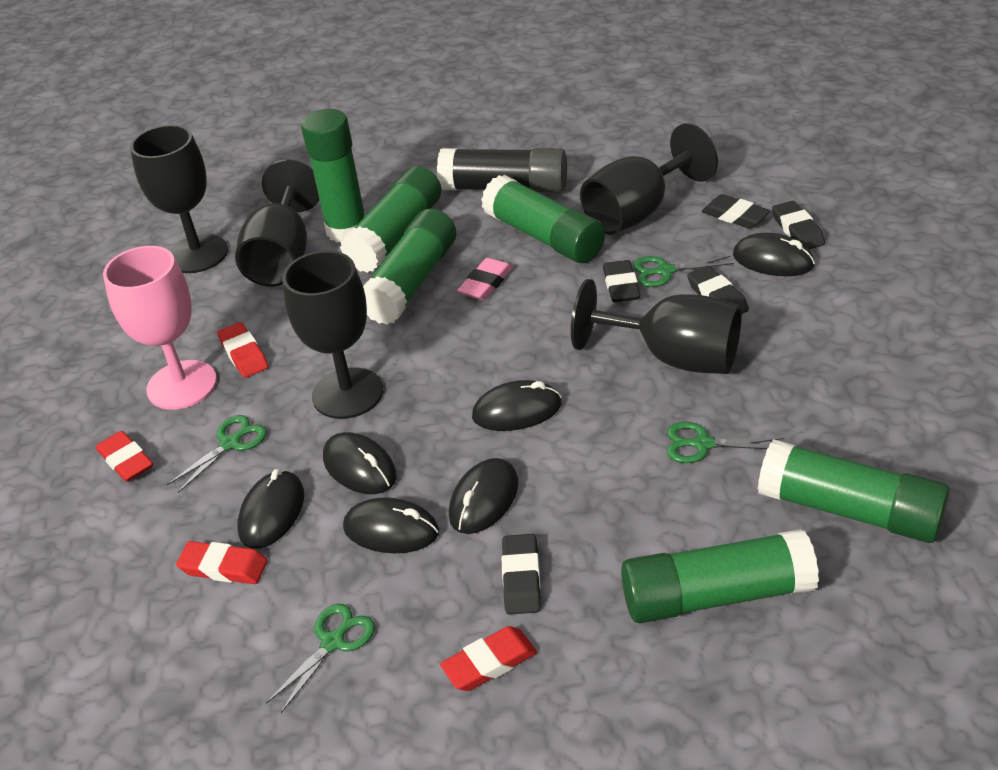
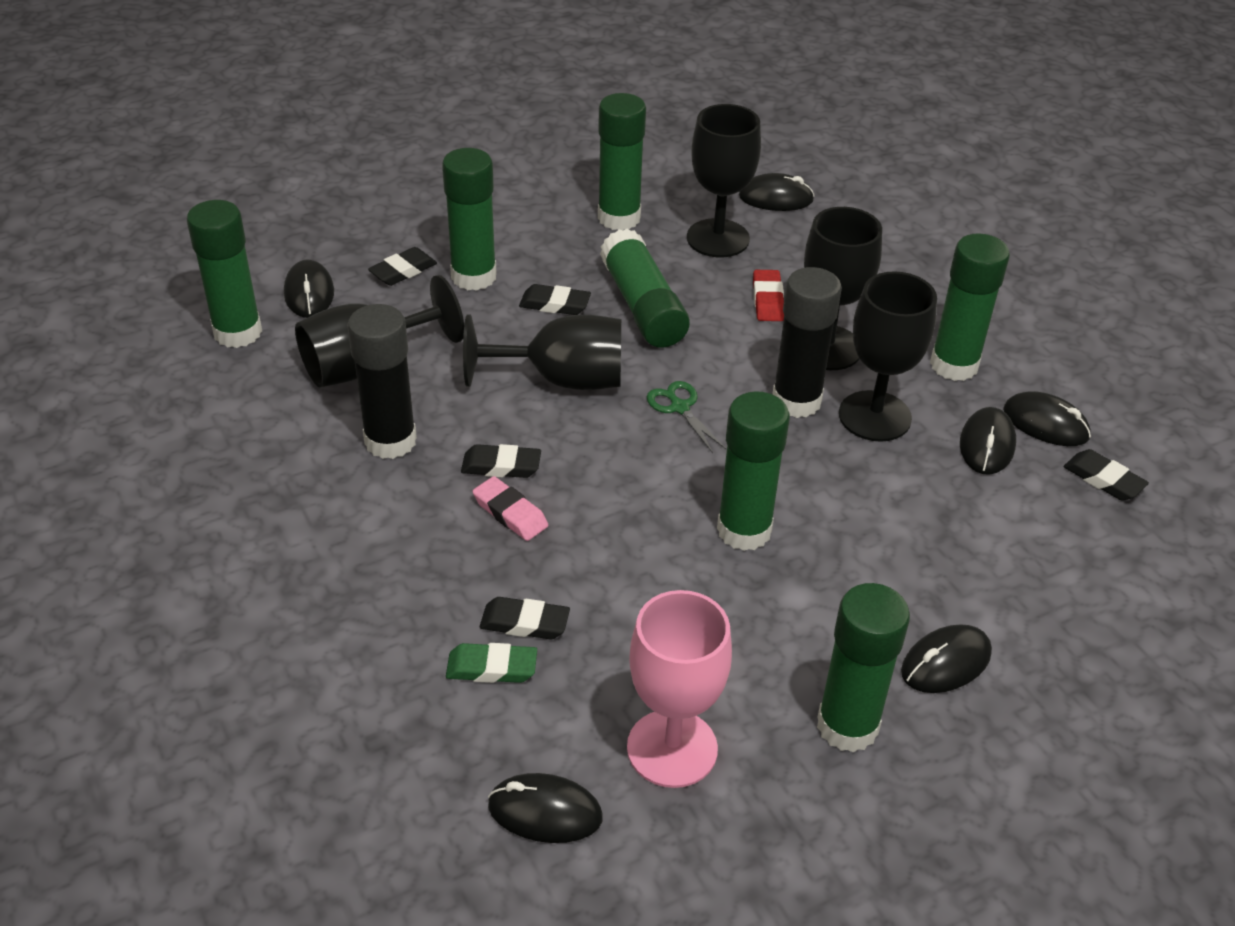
black glue stick: 1 -> 2
green eraser: 0 -> 1
green glue stick: 6 -> 7
green scissors: 4 -> 1
red eraser: 4 -> 1

